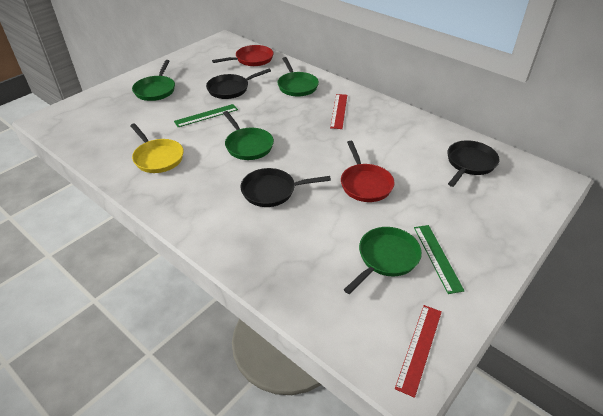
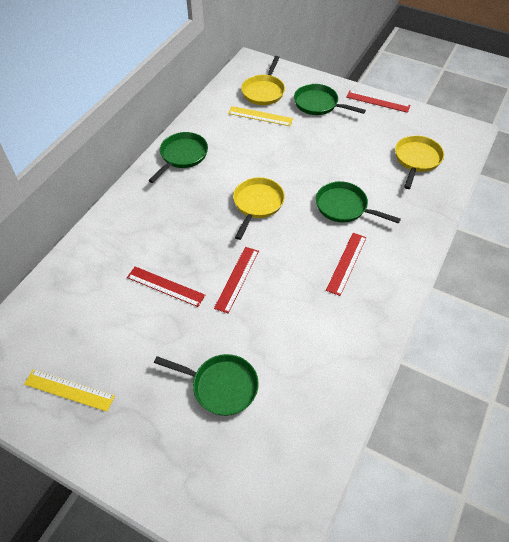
black pan: 3 -> 0
green ruler: 2 -> 0
red pan: 2 -> 0
red ruler: 2 -> 4
yellow pan: 1 -> 3
yellow ruler: 0 -> 2

